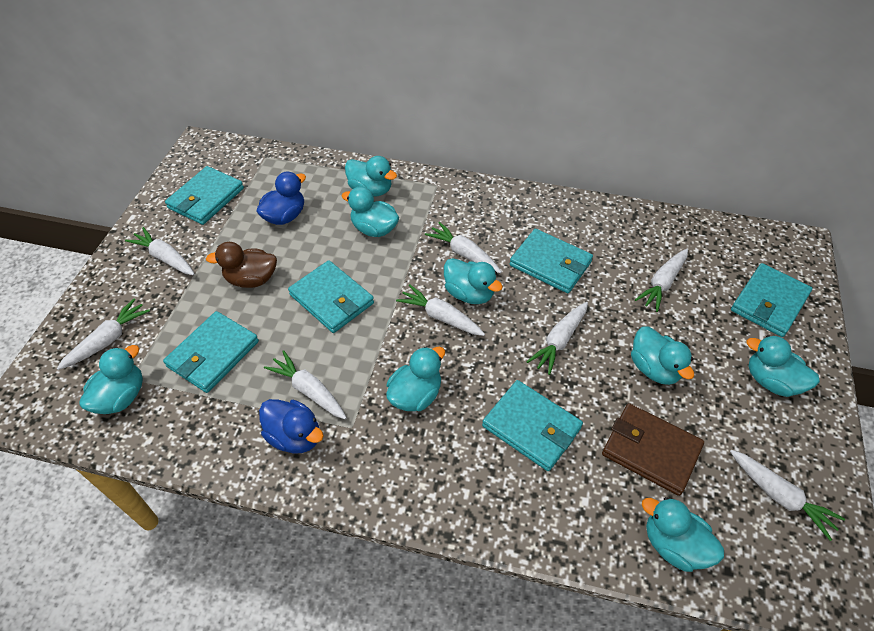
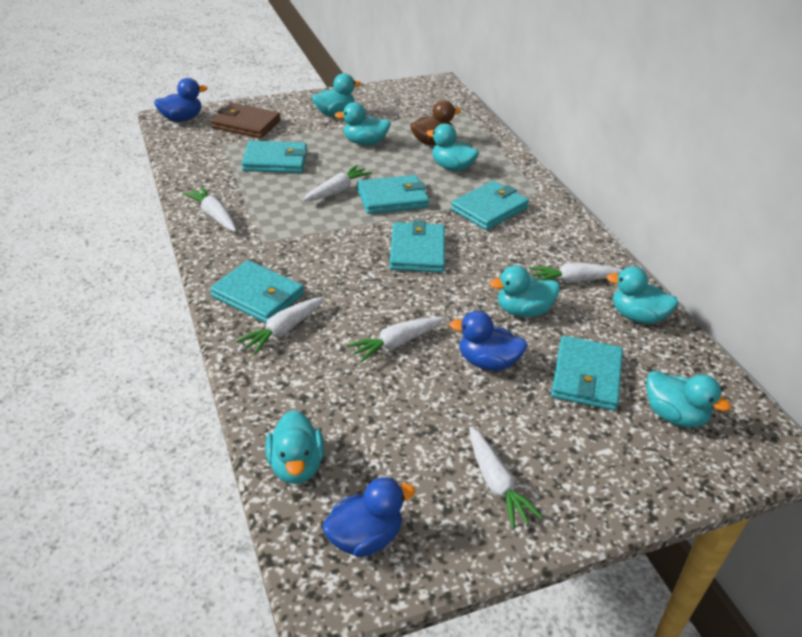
blue duck: 2 -> 3
turquoise duck: 8 -> 7
white carrot: 8 -> 6

